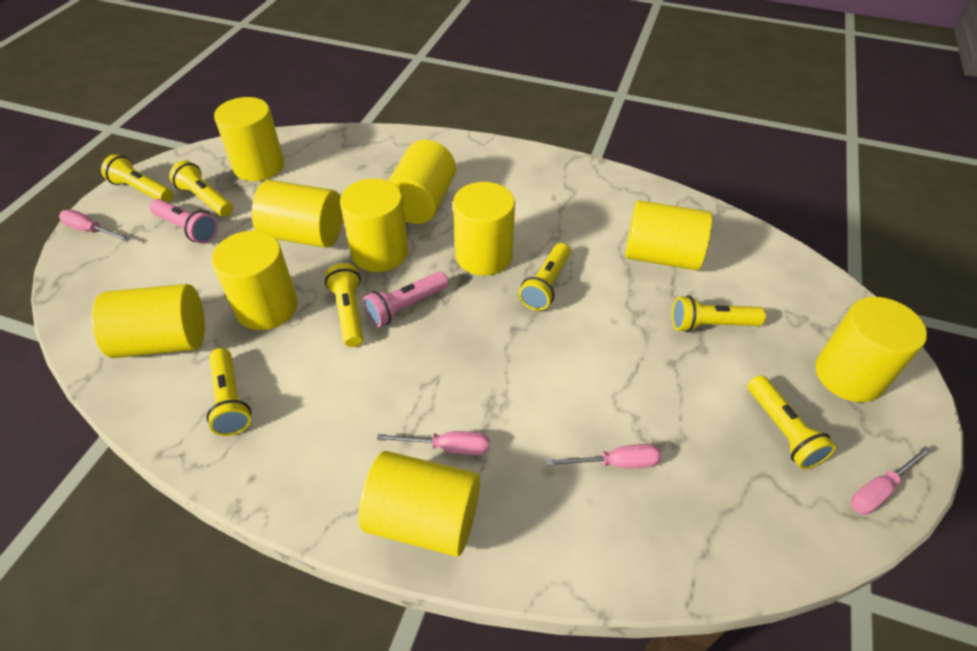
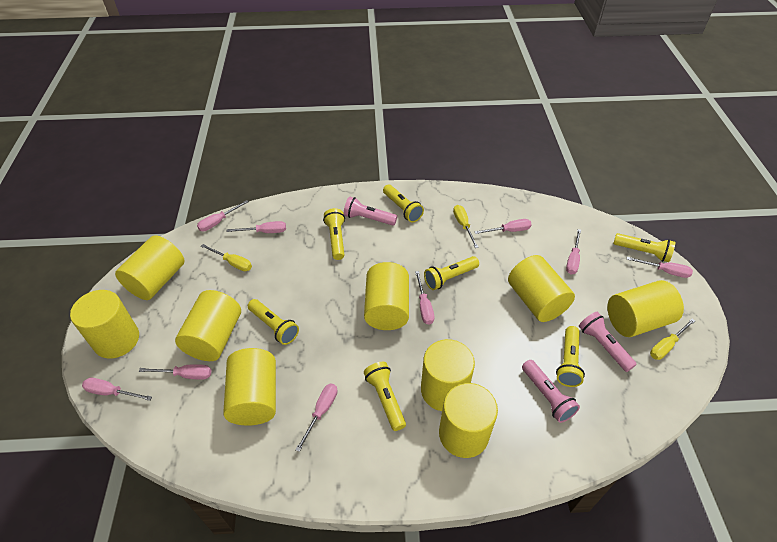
pink flashlight: 2 -> 3
pink screwdriver: 4 -> 9
yellow cylinder: 10 -> 9
yellow screwdriver: 0 -> 3

